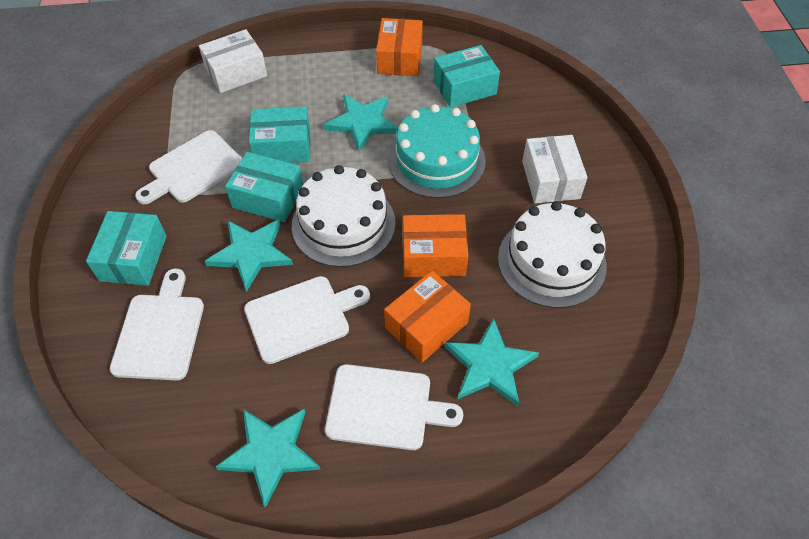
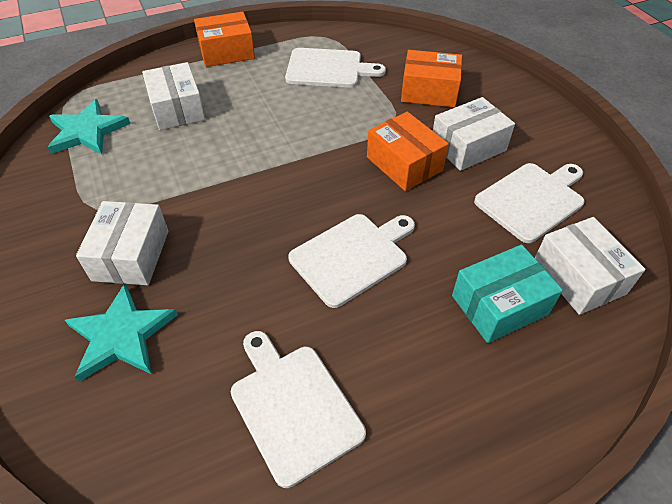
turquoise box: 4 -> 1
turquoise cake: 1 -> 0
turquoise star: 4 -> 2
white box: 2 -> 4
white cake: 2 -> 0

